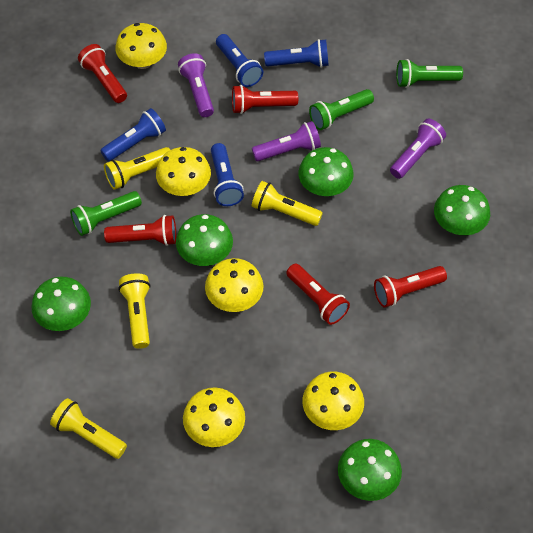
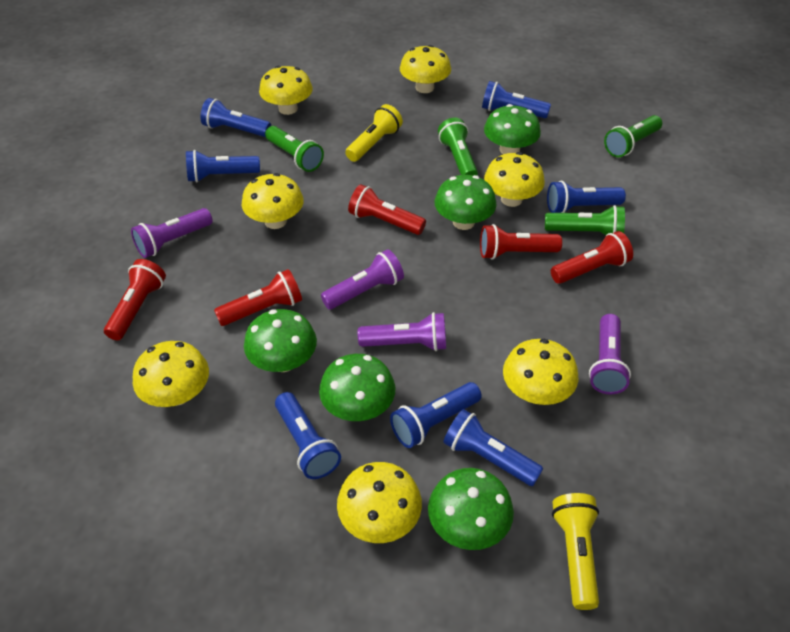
blue flashlight: 4 -> 7
green flashlight: 3 -> 4
purple flashlight: 3 -> 4
yellow flashlight: 4 -> 2
yellow mushroom: 5 -> 7

